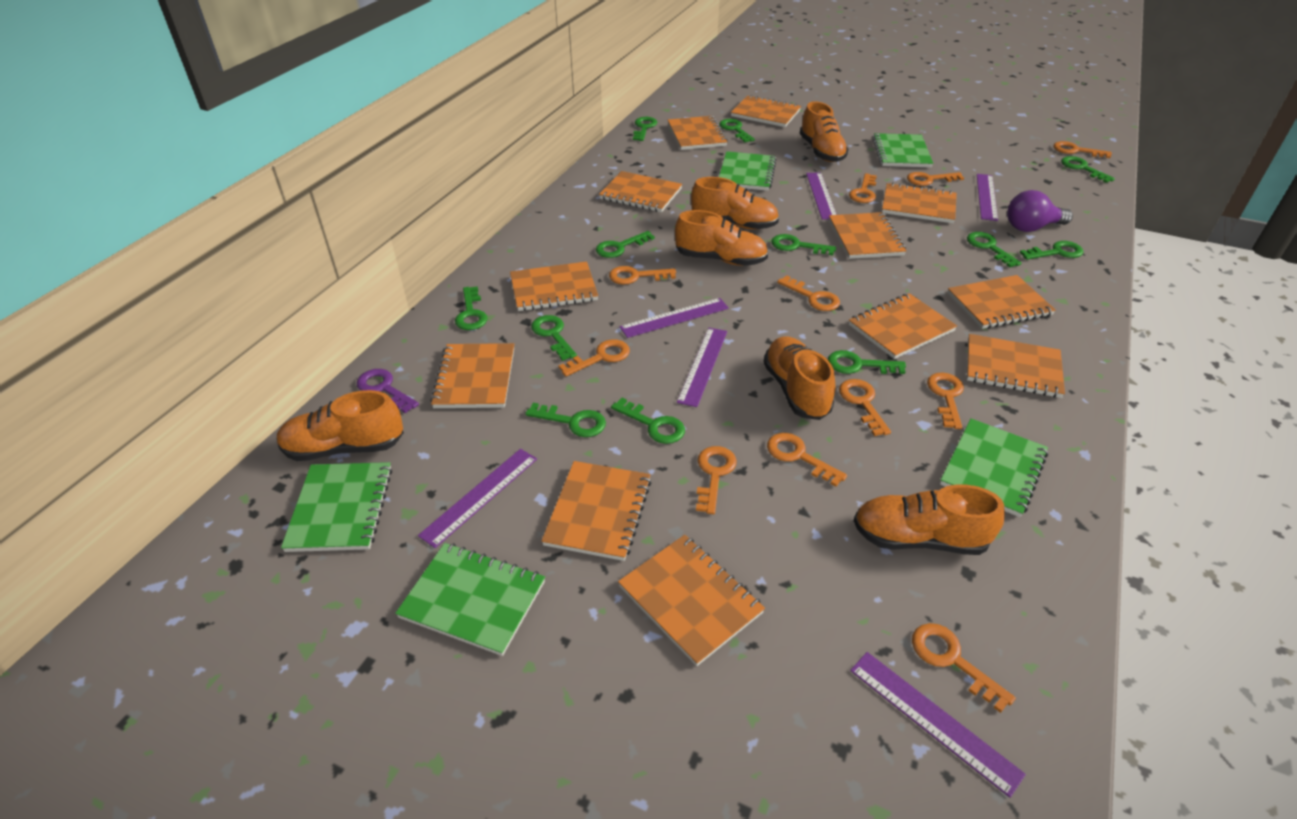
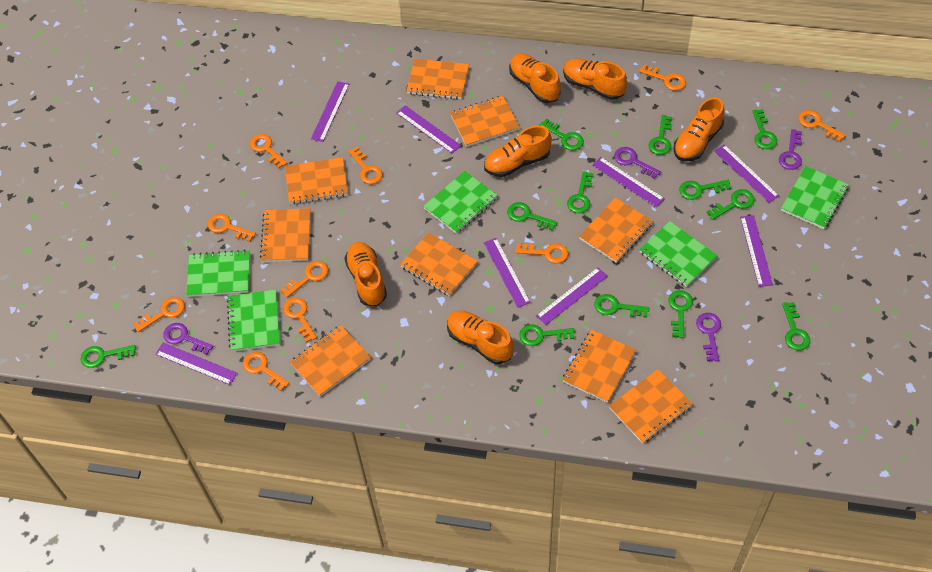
orange key: 11 -> 10
orange notebook: 12 -> 9
purple key: 1 -> 4
purple light bulb: 1 -> 0
purple ruler: 6 -> 8

